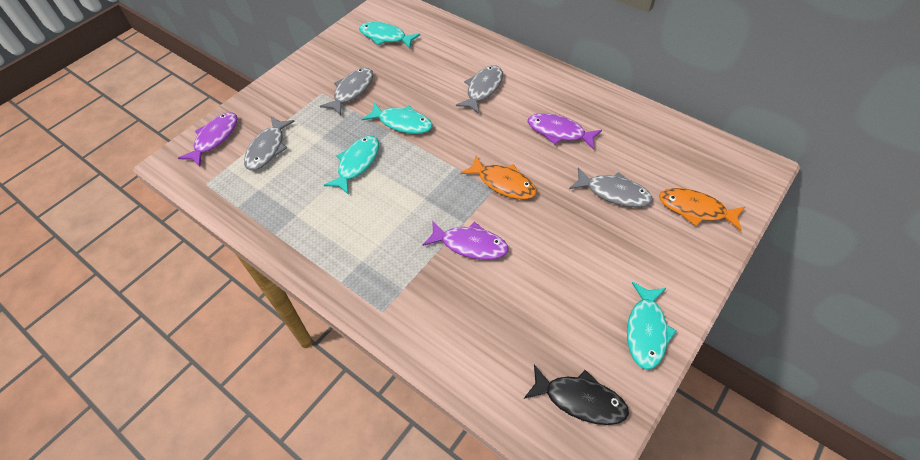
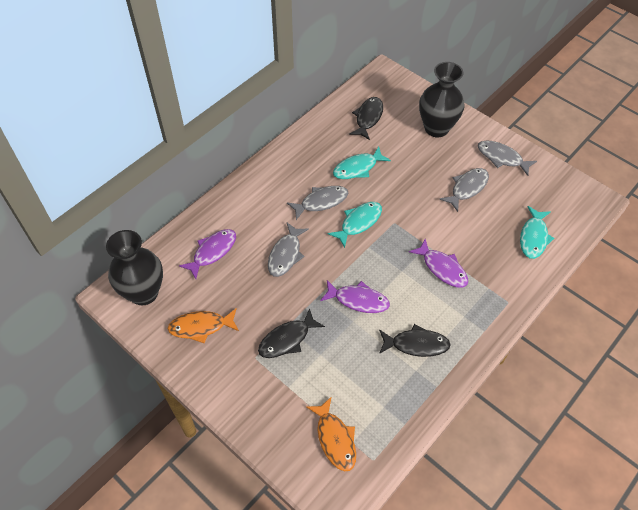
black fish: 1 -> 3
black vase: 0 -> 2
turquoise fish: 4 -> 3

